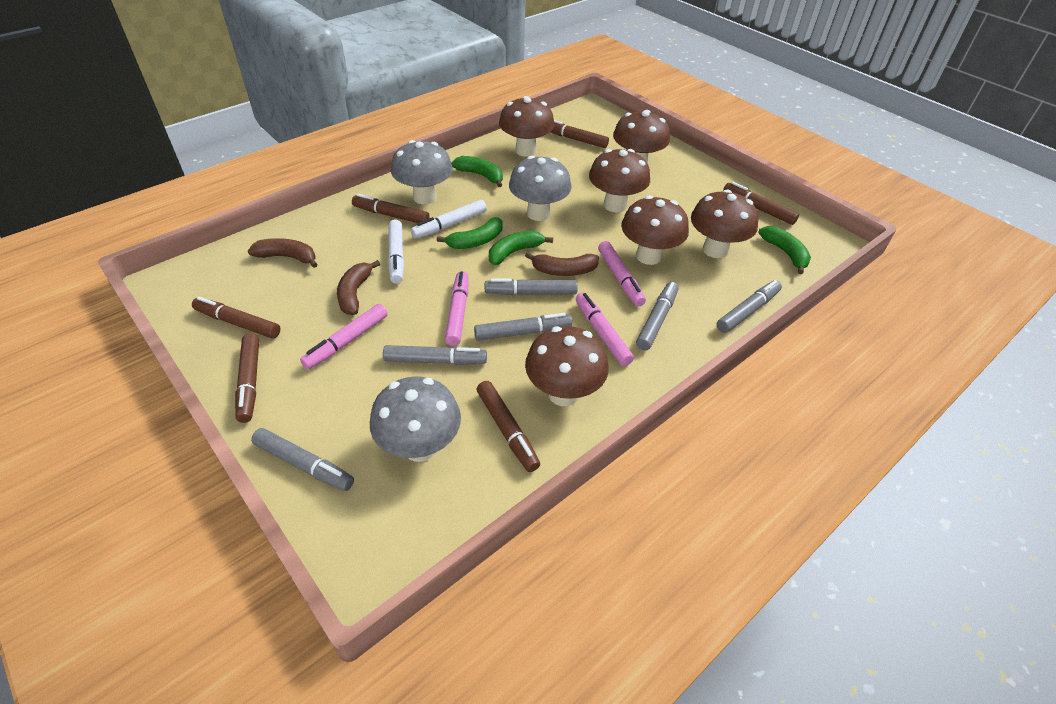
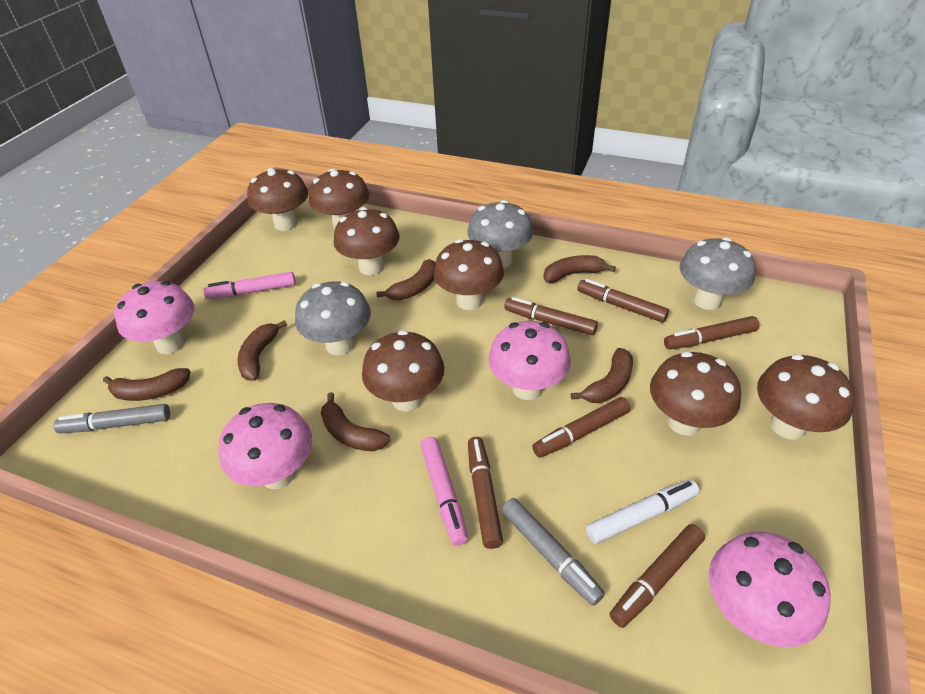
brown banana: 3 -> 6
brown mushroom: 6 -> 7
green banana: 4 -> 0
grey marker: 6 -> 2
pink marker: 4 -> 2
pink mushroom: 0 -> 4
white marker: 2 -> 1

